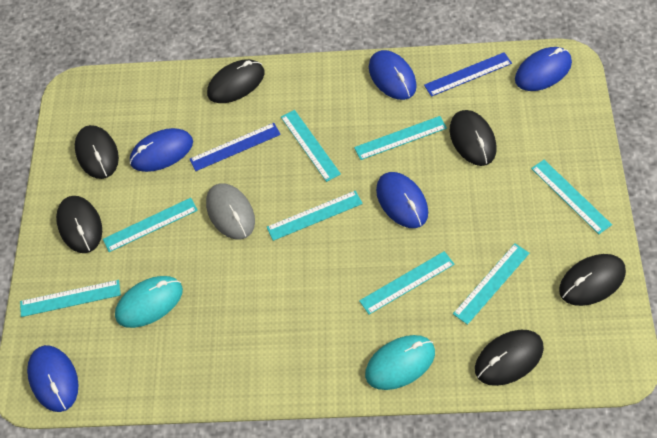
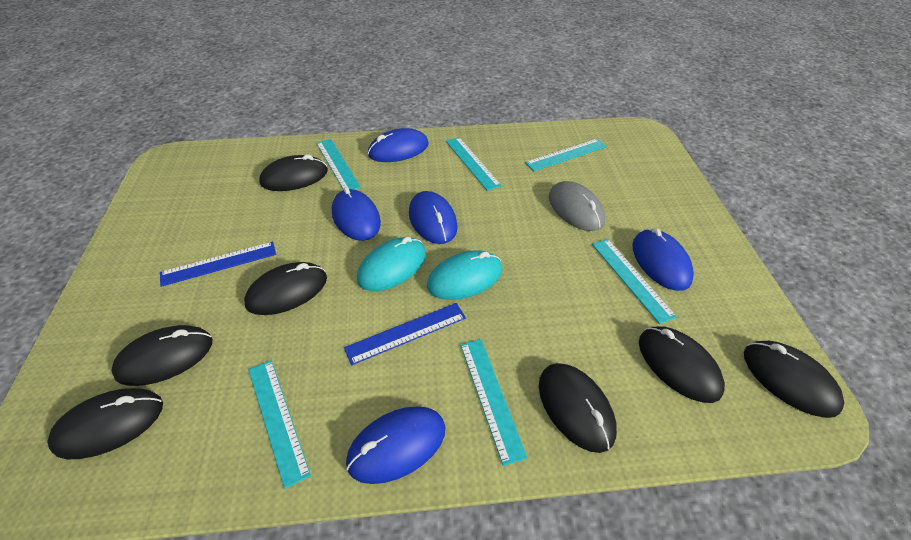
black mouse: 6 -> 7
turquoise ruler: 8 -> 6

